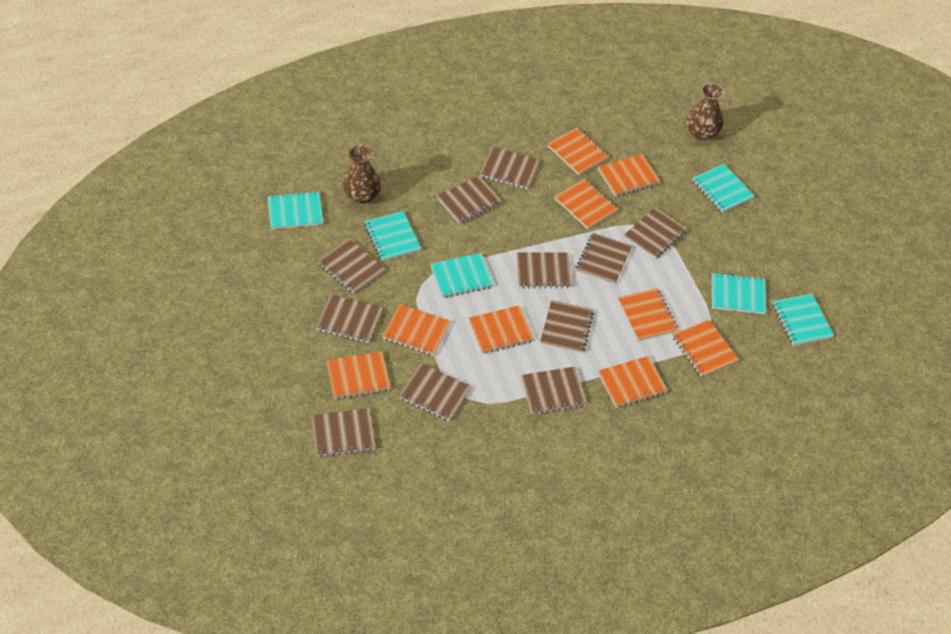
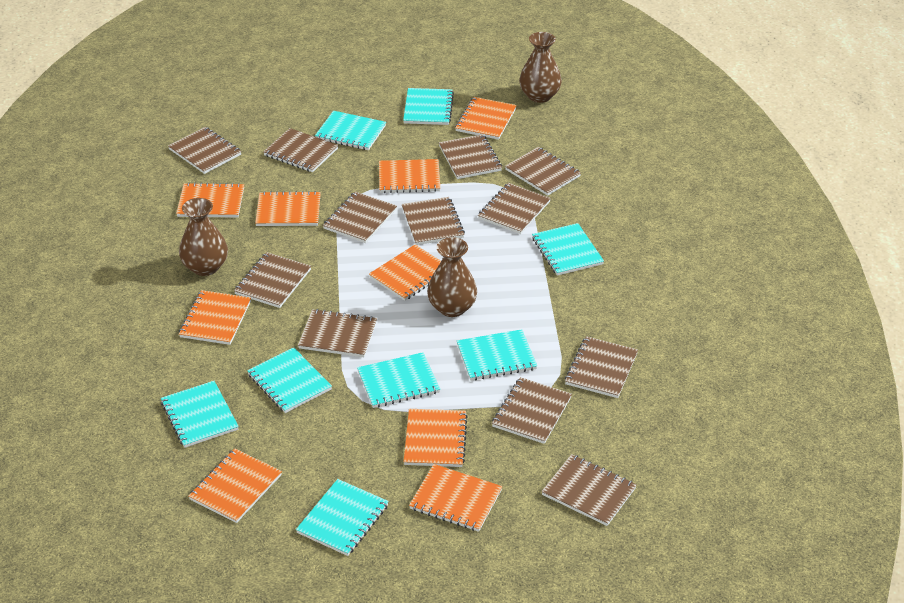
brown notebook: 11 -> 12
brown vase: 2 -> 3
turquoise notebook: 6 -> 8

